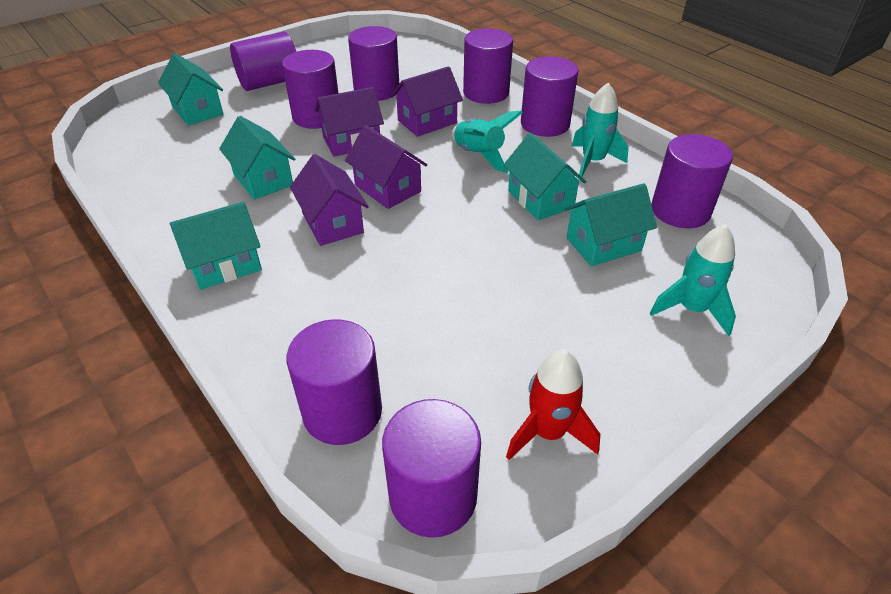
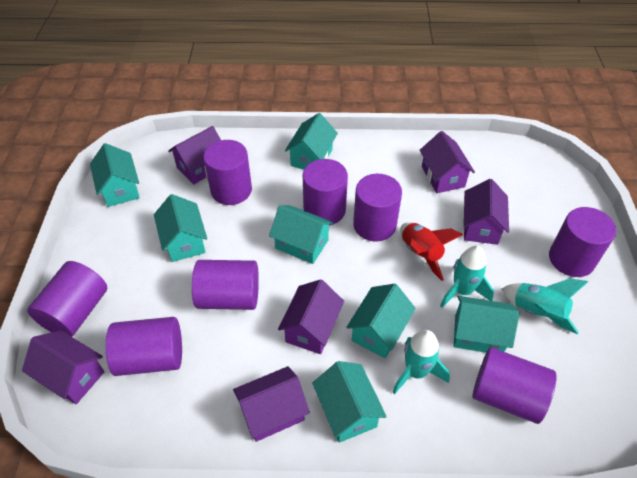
purple house: 4 -> 6
turquoise house: 5 -> 7

